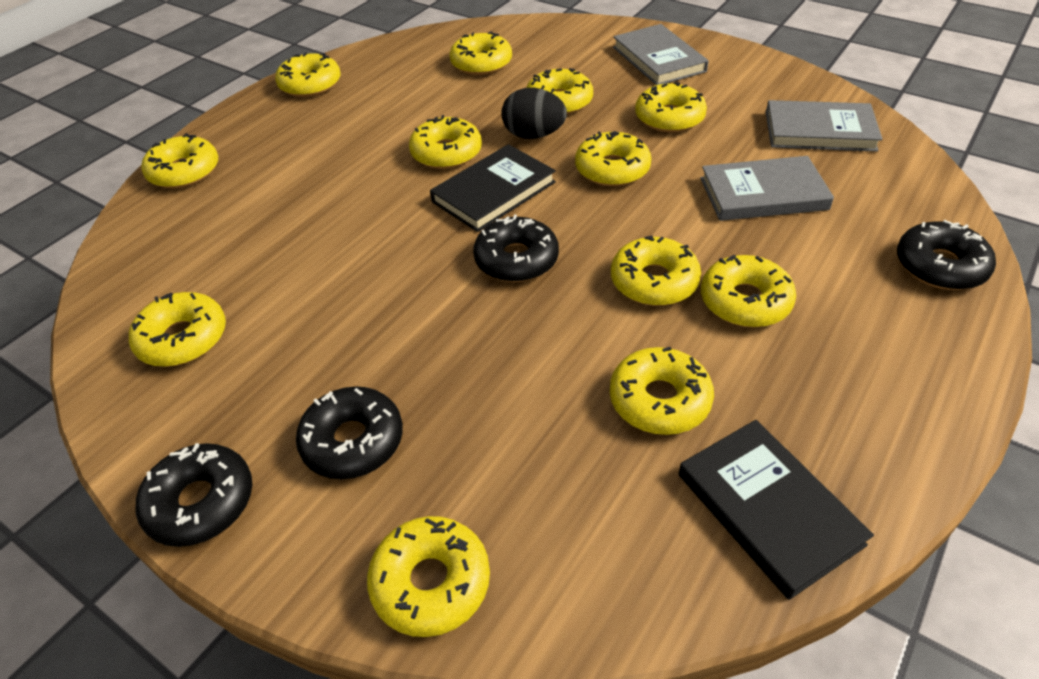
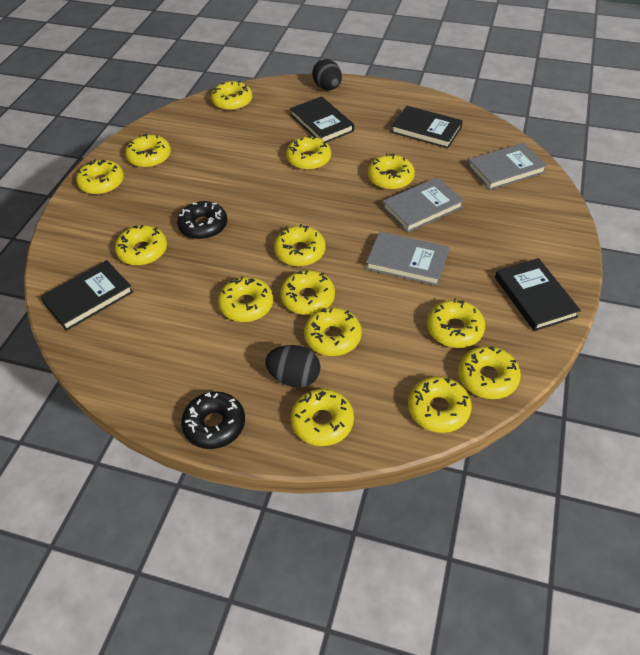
black book: 2 -> 4
black donut: 4 -> 2
black egg: 1 -> 2
yellow donut: 12 -> 14

